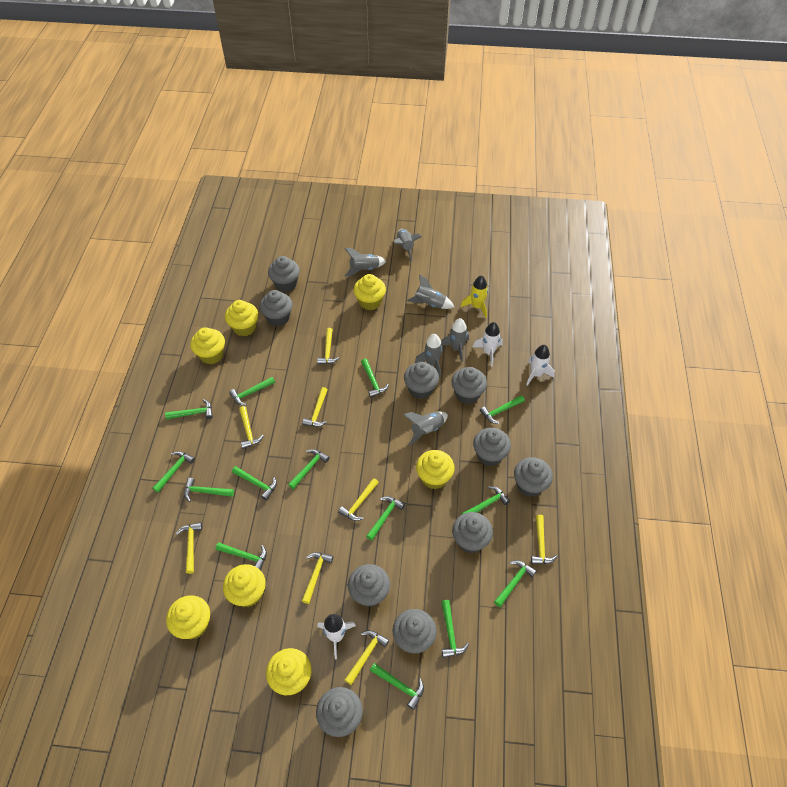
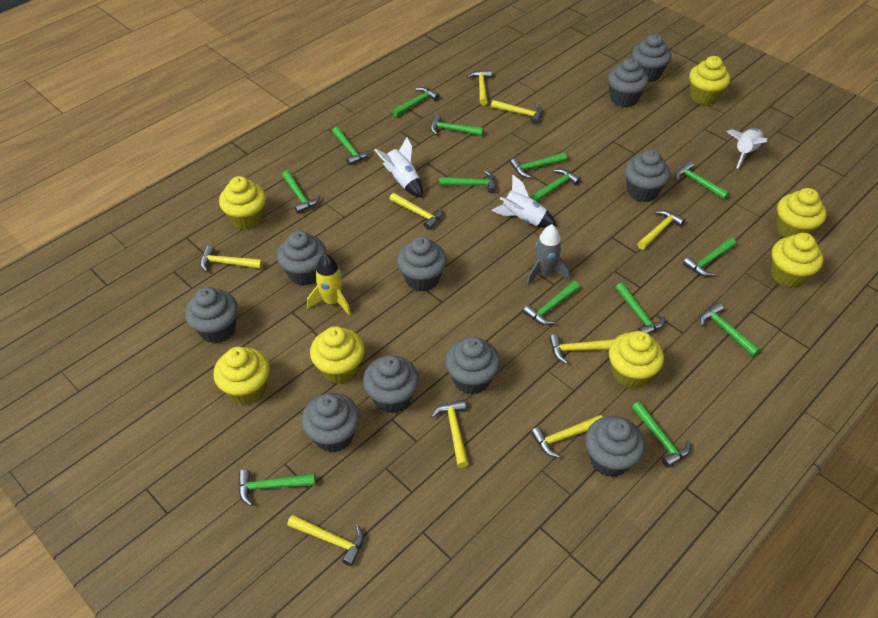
grey rocket: 6 -> 1
yellow hammer: 8 -> 9

